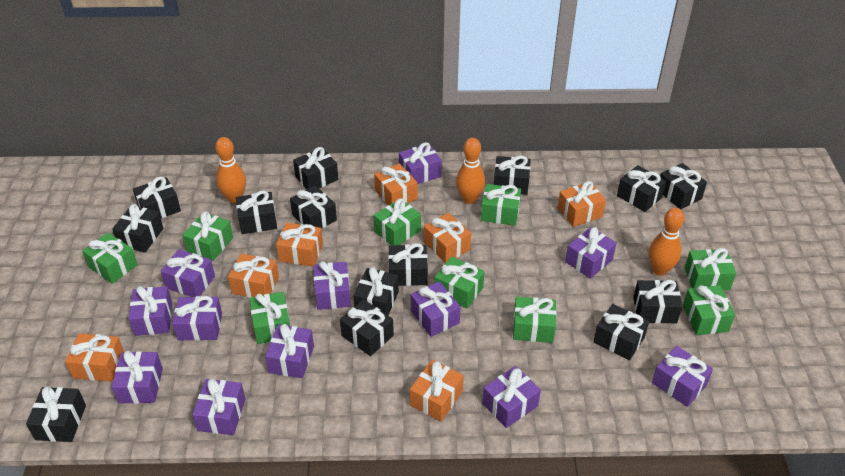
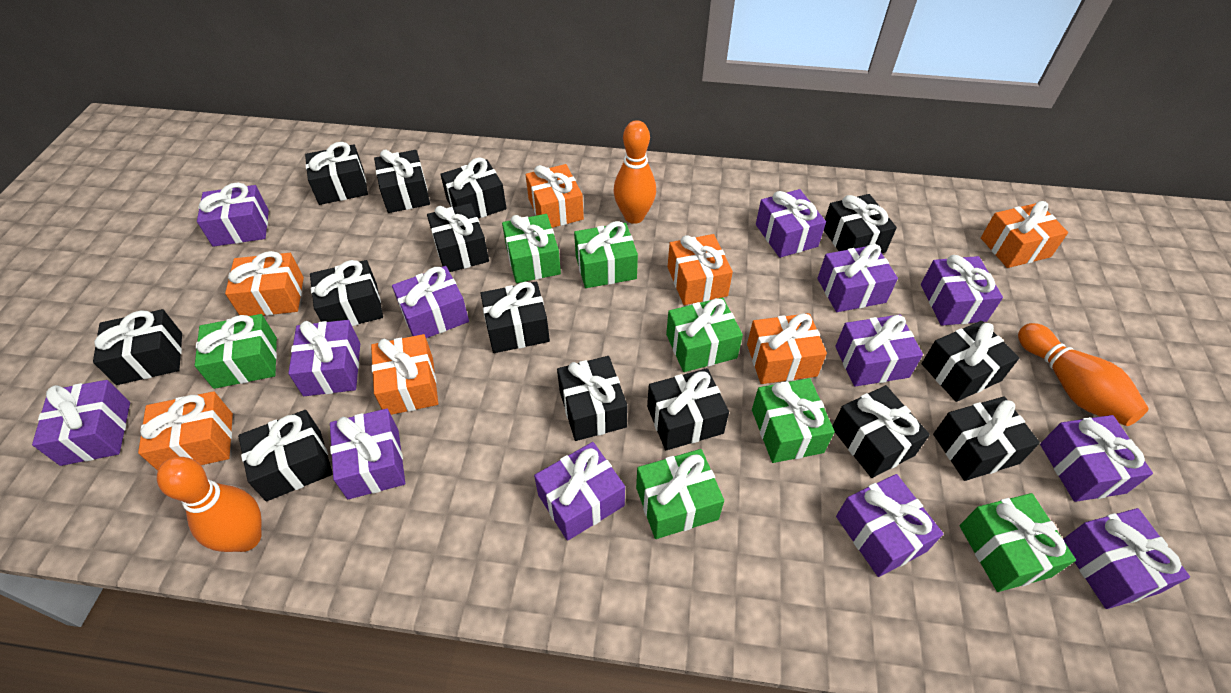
green gift: 9 -> 7
purple gift: 12 -> 13

